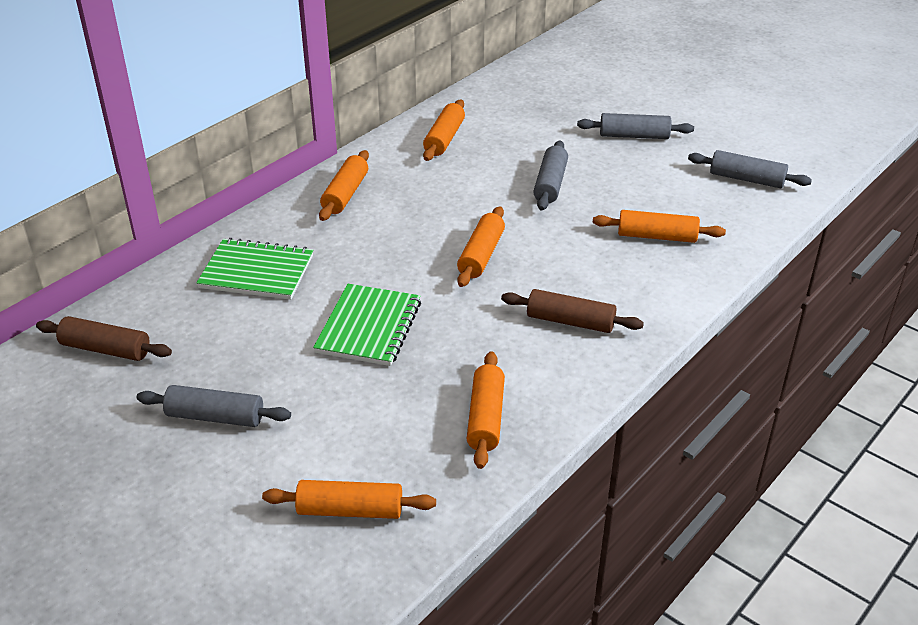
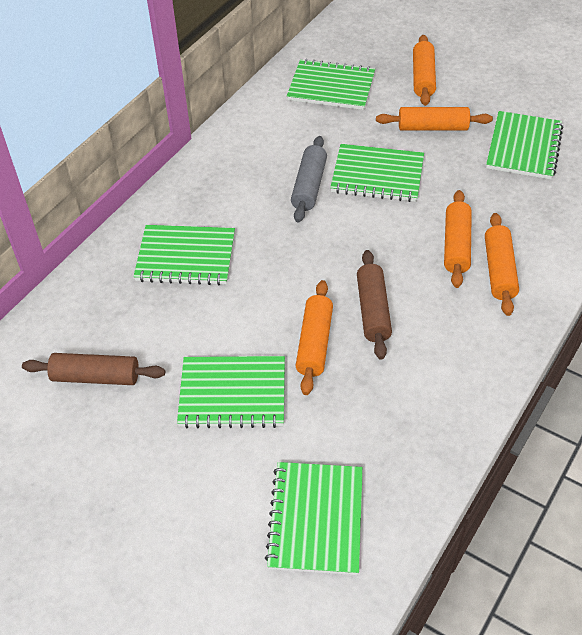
green notebook: 2 -> 6
grey rolling pin: 4 -> 1
orange rolling pin: 6 -> 5

